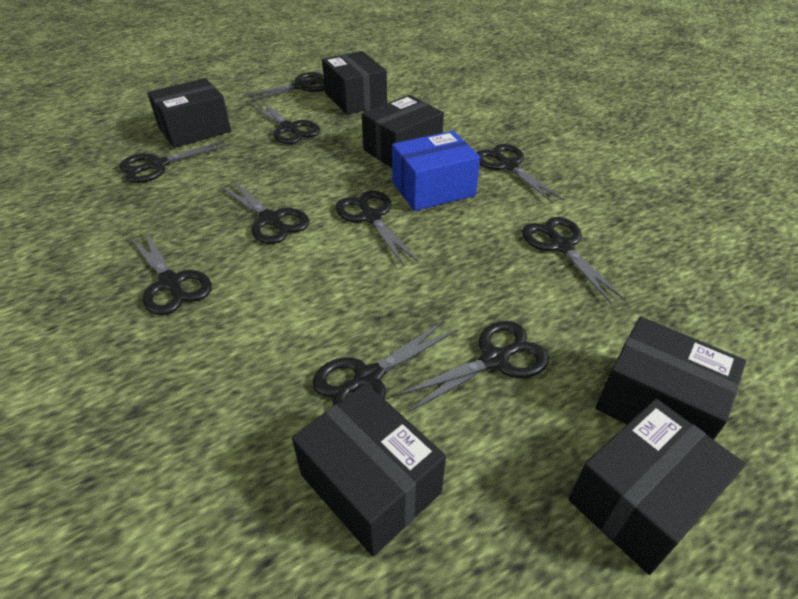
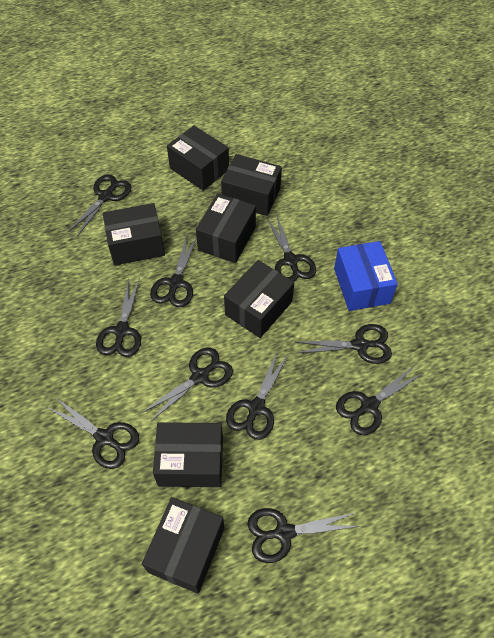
black box: 6 -> 7

